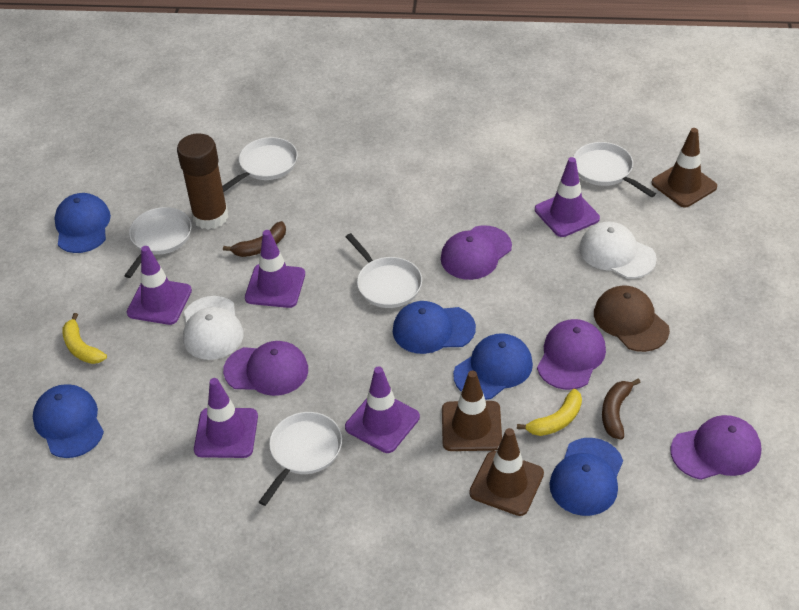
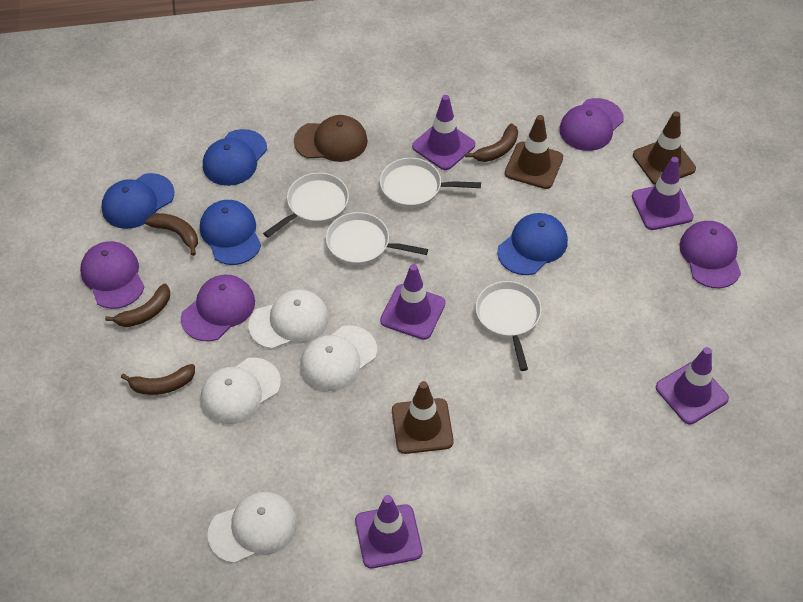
blue cap: 5 -> 4
brown banana: 2 -> 4
brown glue stick: 1 -> 0
white cap: 2 -> 4
white pan: 5 -> 4
yellow banana: 2 -> 0

